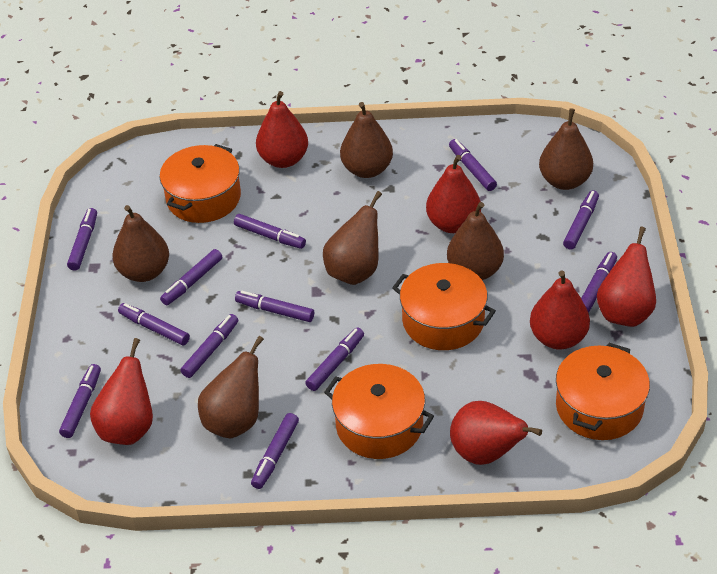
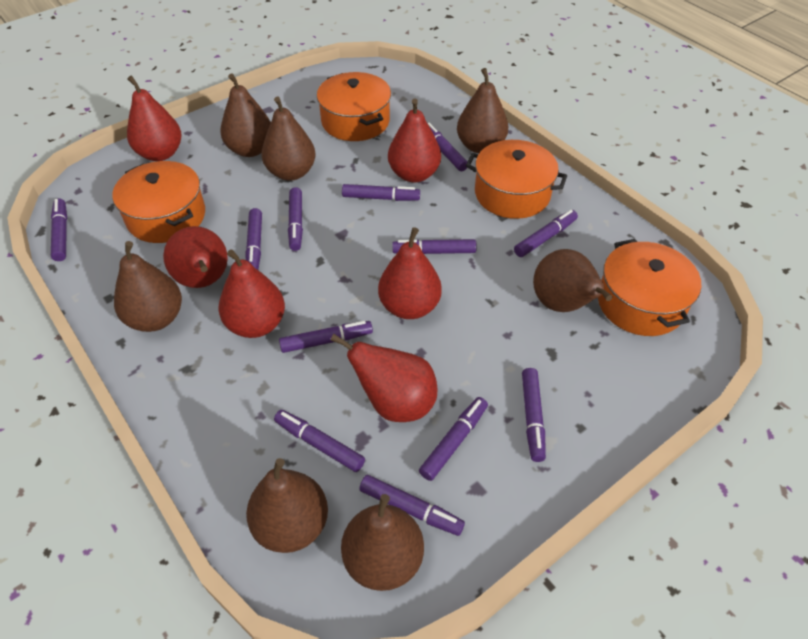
brown pear: 6 -> 7

